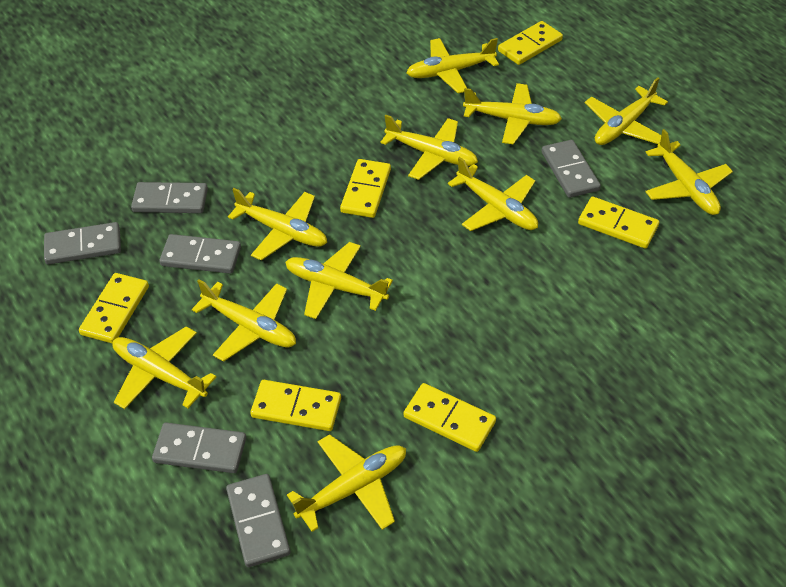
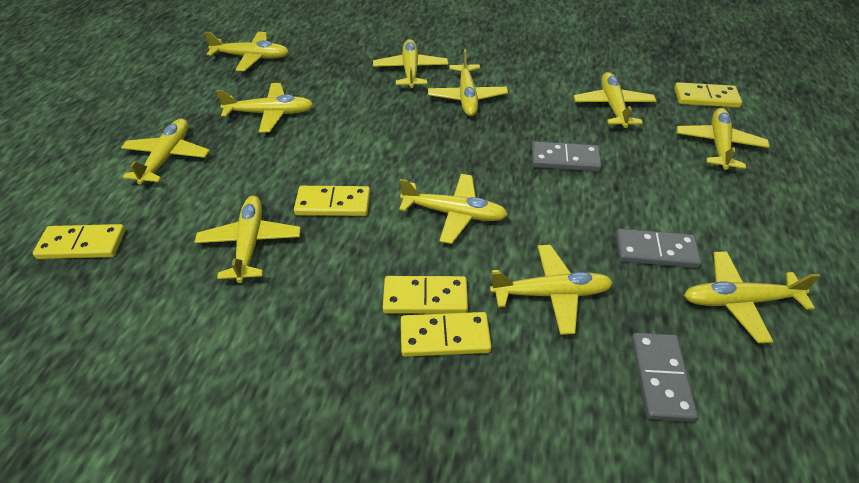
grey domino: 6 -> 3
yellow domino: 6 -> 5

